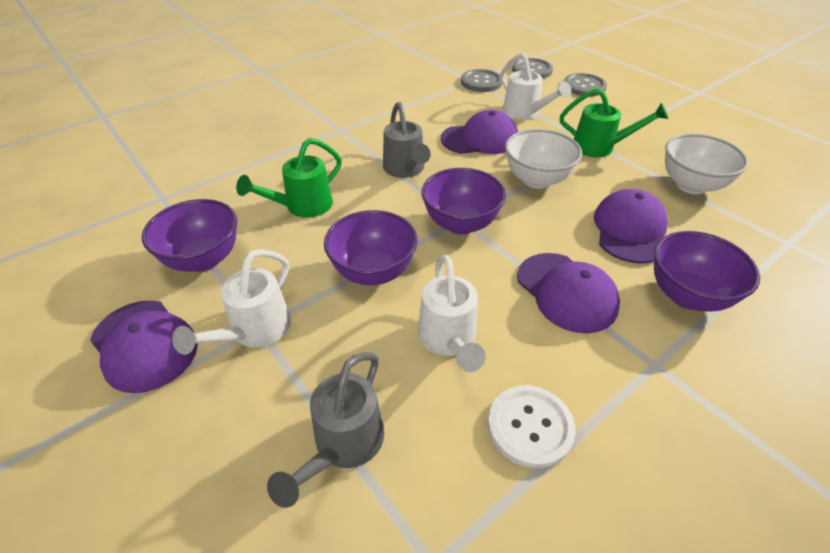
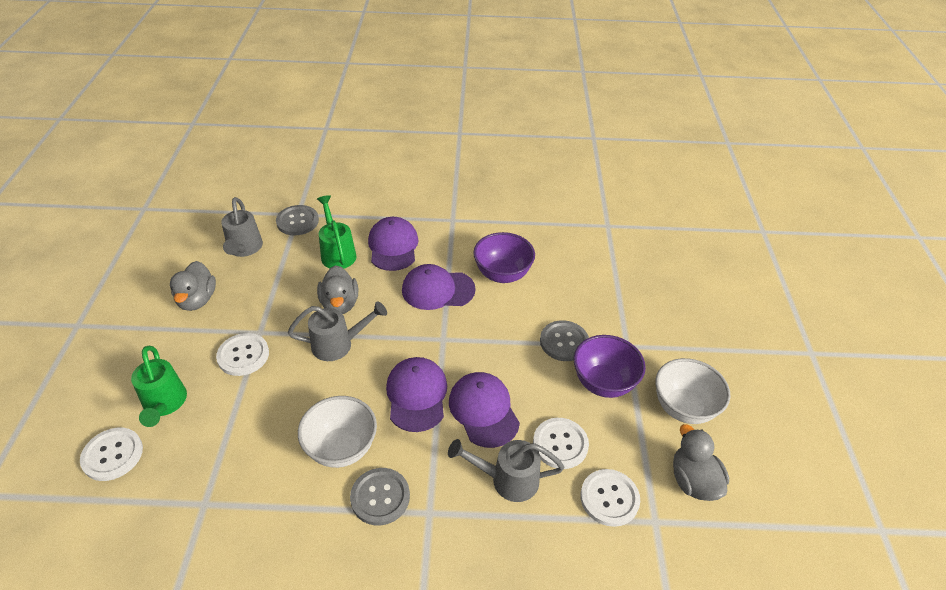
grey duck: 0 -> 3
grey watering can: 2 -> 3
purple bowl: 4 -> 2
white button: 1 -> 4
white watering can: 3 -> 0

